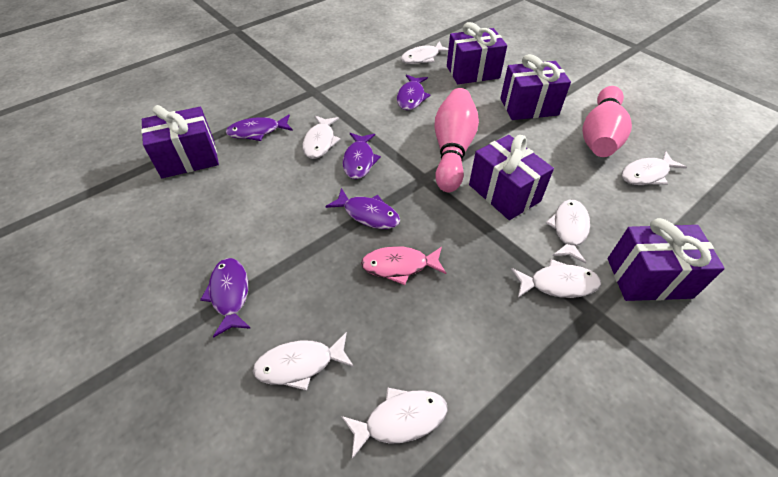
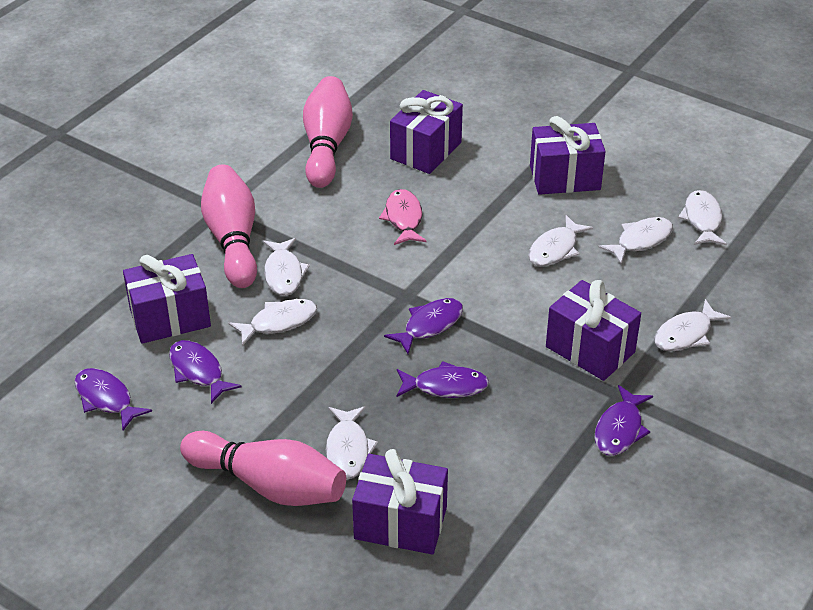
pink bowling pin: 2 -> 3

